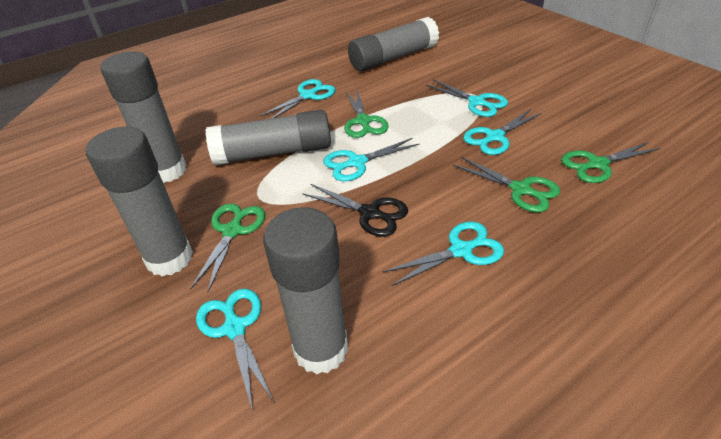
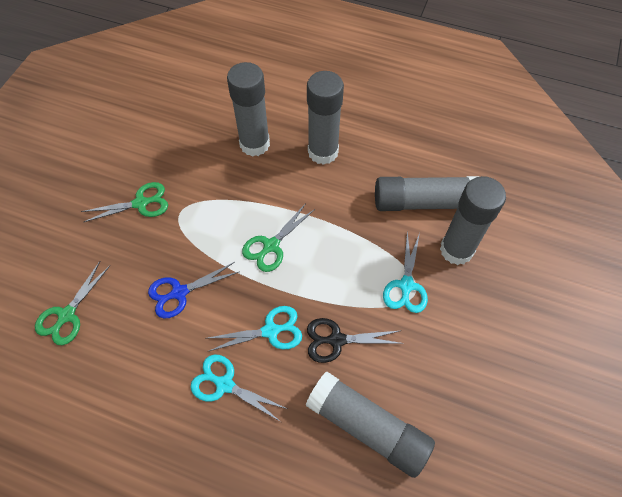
blue scissors: 0 -> 1
green scissors: 4 -> 3
turquoise scissors: 6 -> 3

